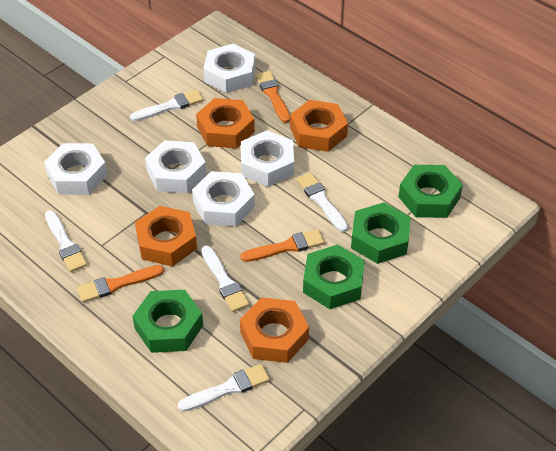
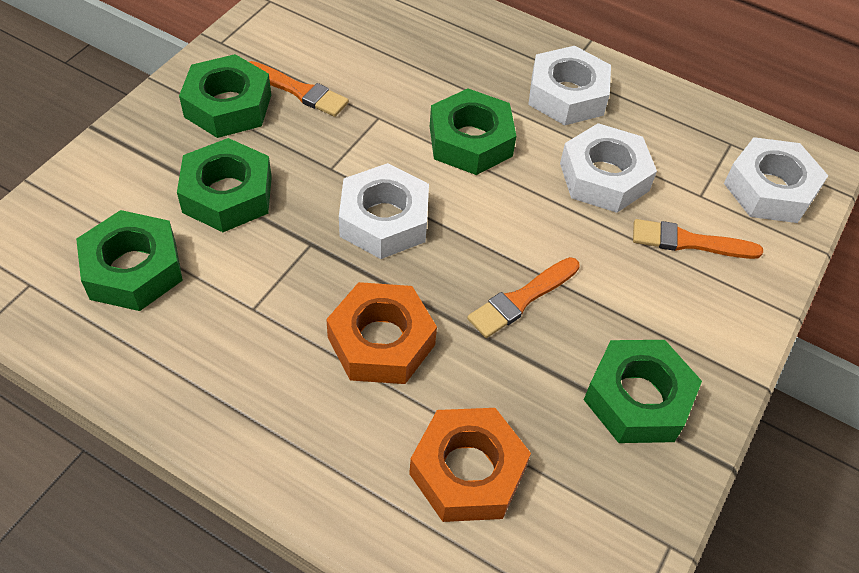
green nut: 4 -> 5
orange nut: 4 -> 2
white brush: 5 -> 0
white nut: 5 -> 4

